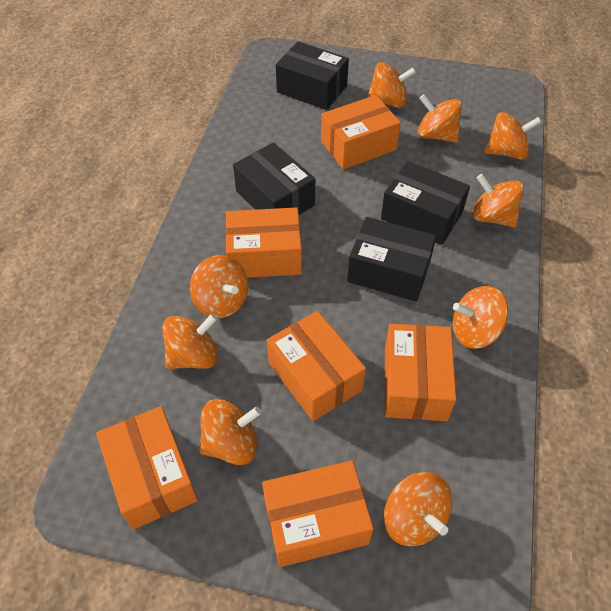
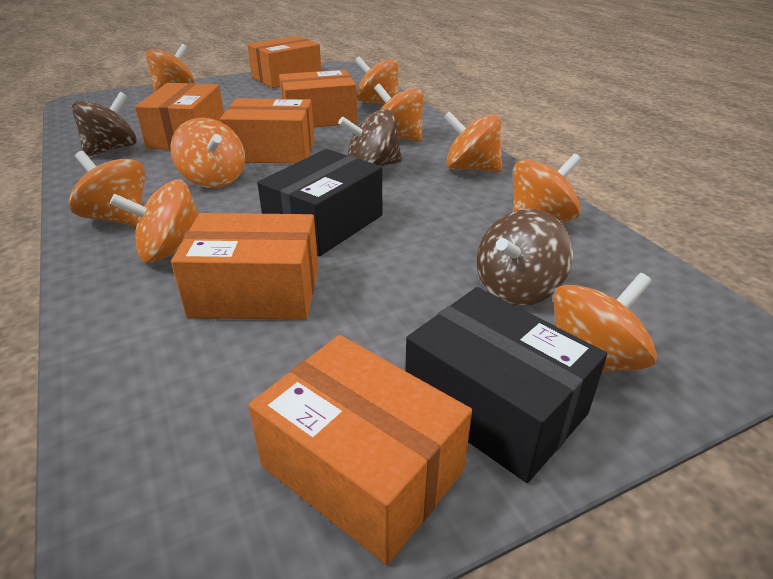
black box: 4 -> 2
brown spinning top: 0 -> 3

